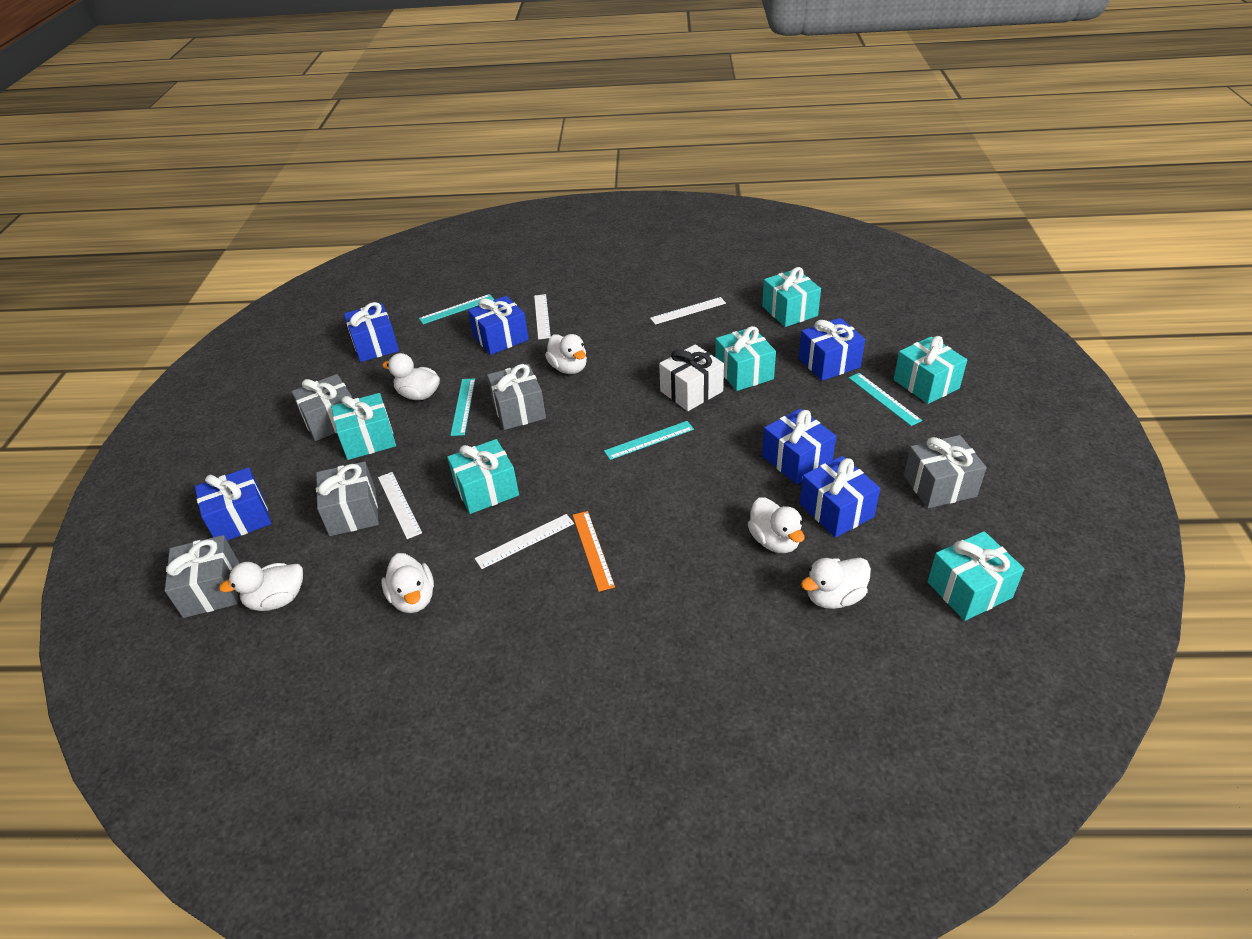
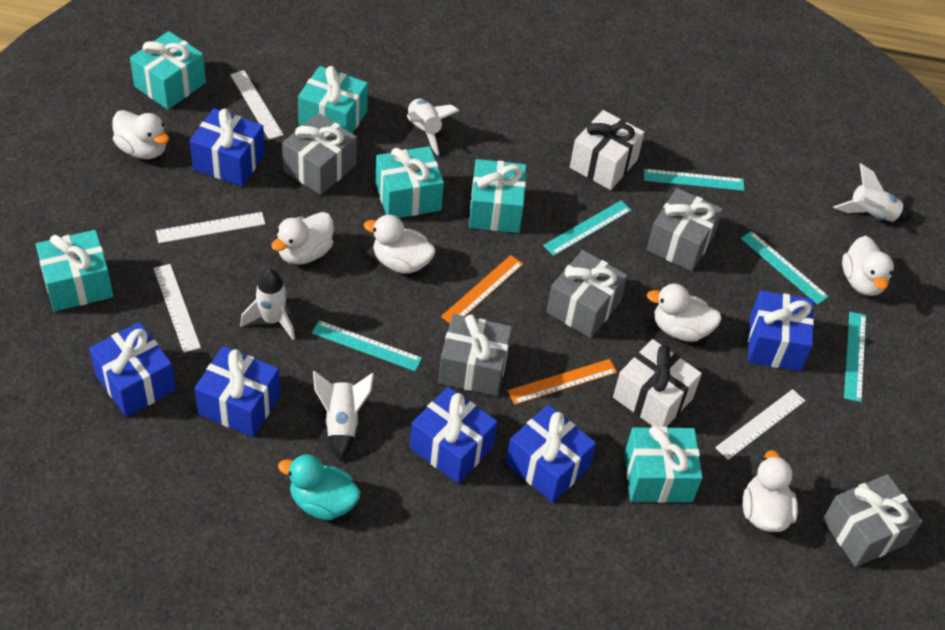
orange ruler: 1 -> 2
turquoise duck: 0 -> 1
turquoise ruler: 4 -> 5
white gift: 1 -> 2
white rocket: 0 -> 4

